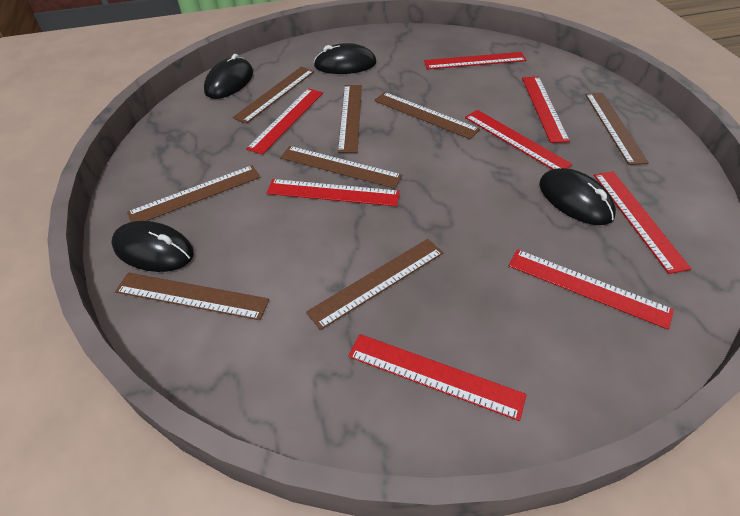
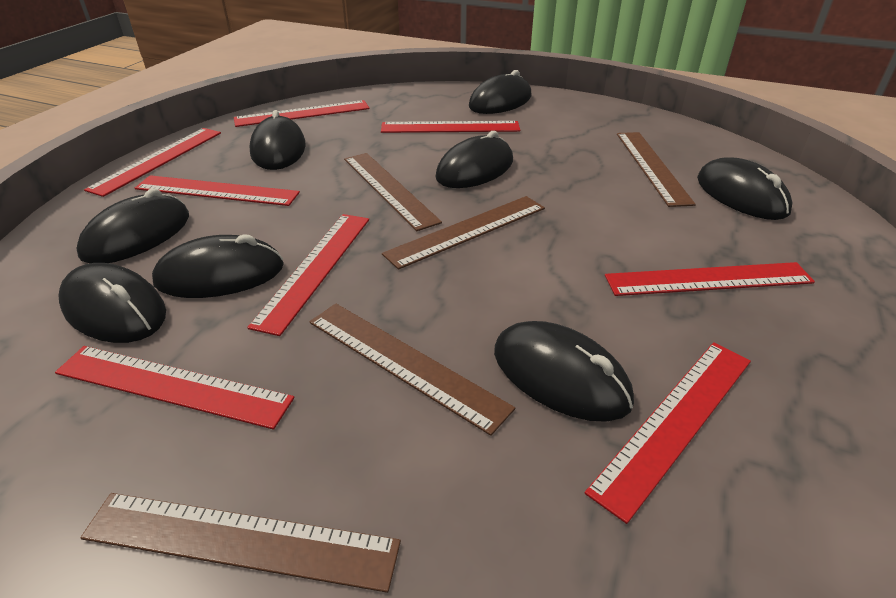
black mouse: 4 -> 8
brown ruler: 8 -> 5

